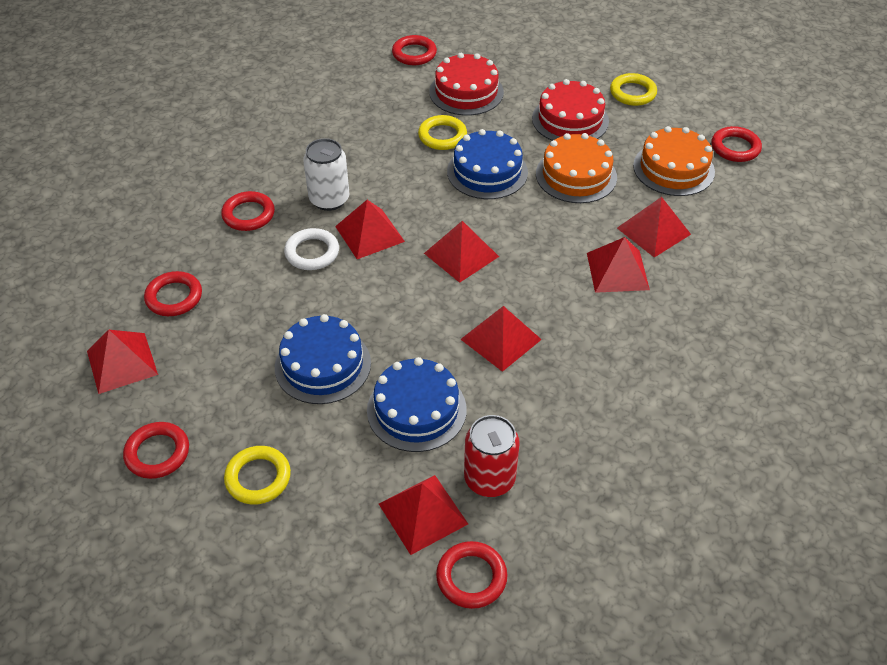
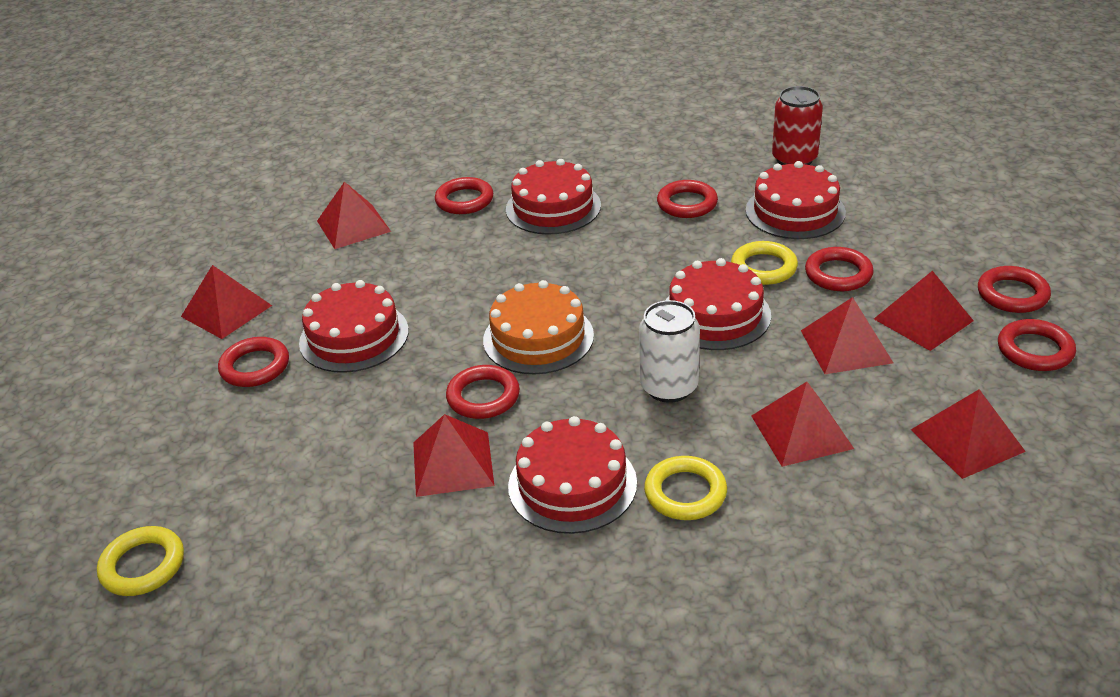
blue cake: 3 -> 0
orange cake: 2 -> 1
red cake: 2 -> 5
red ring: 6 -> 7
white ring: 1 -> 0

